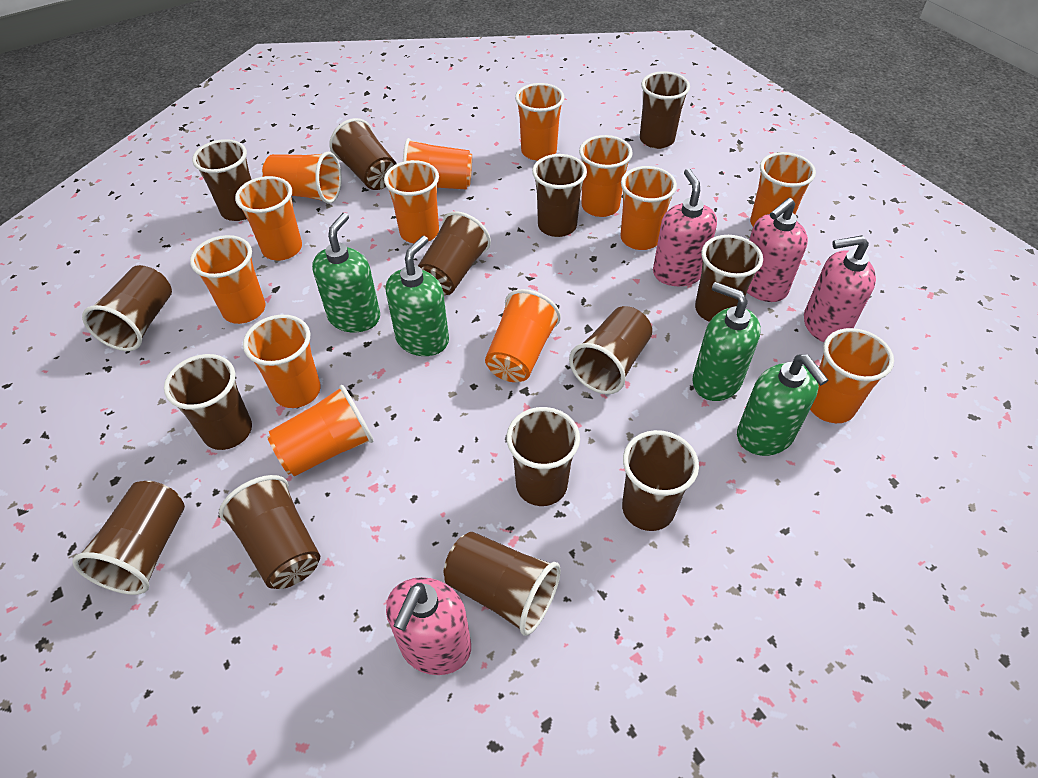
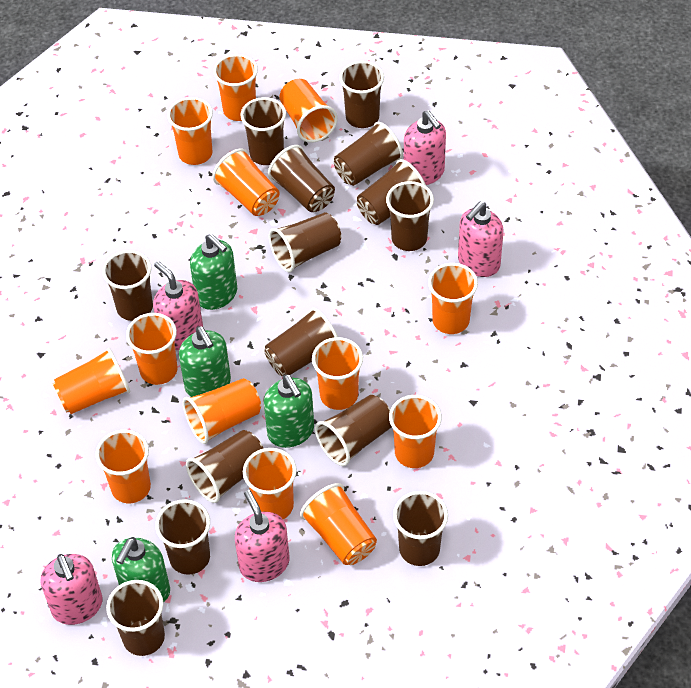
pink soap dispenser: 4 -> 5

